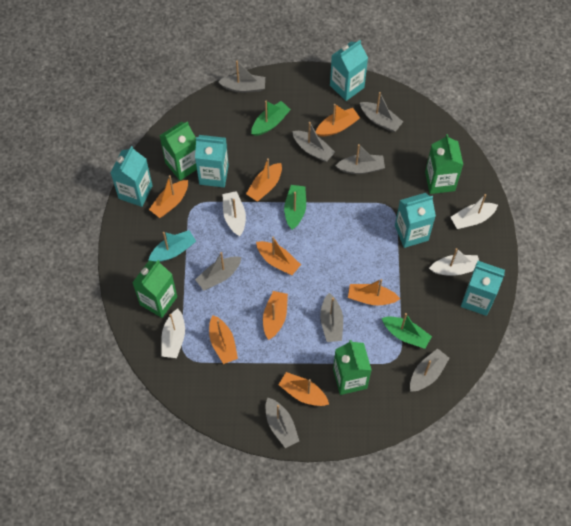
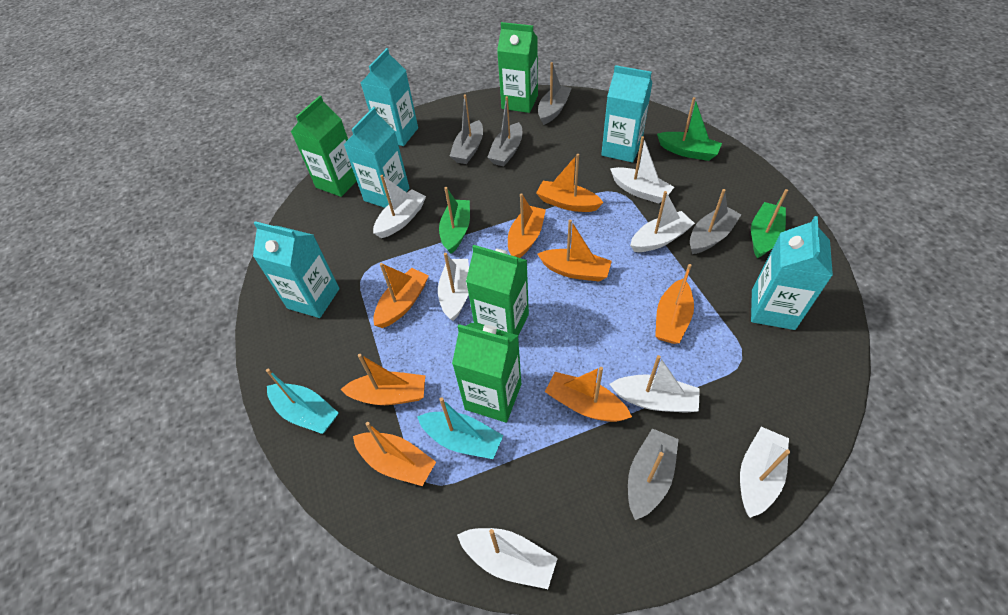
grey boat: 8 -> 5
turquoise boat: 1 -> 2
white boat: 4 -> 7

